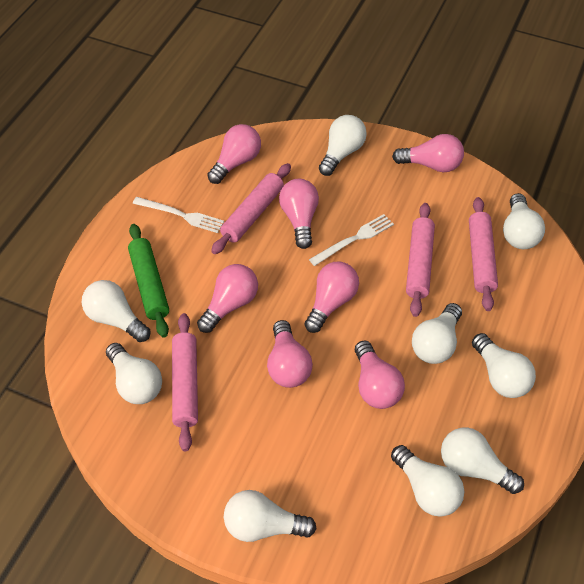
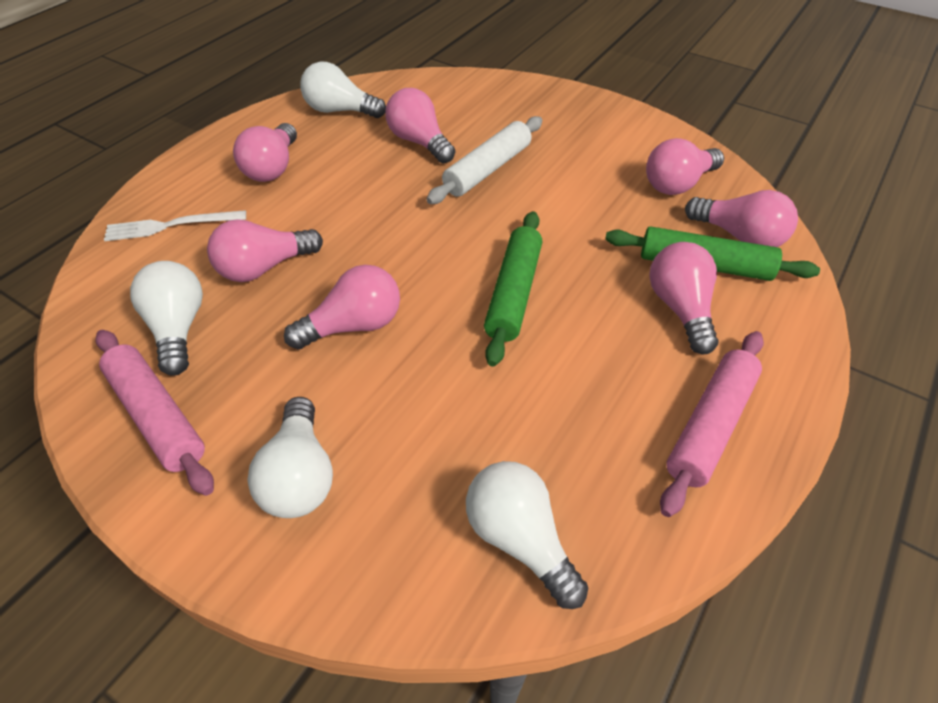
green rolling pin: 1 -> 2
pink rolling pin: 4 -> 2
white fork: 2 -> 1
white light bulb: 9 -> 4
white rolling pin: 0 -> 1

